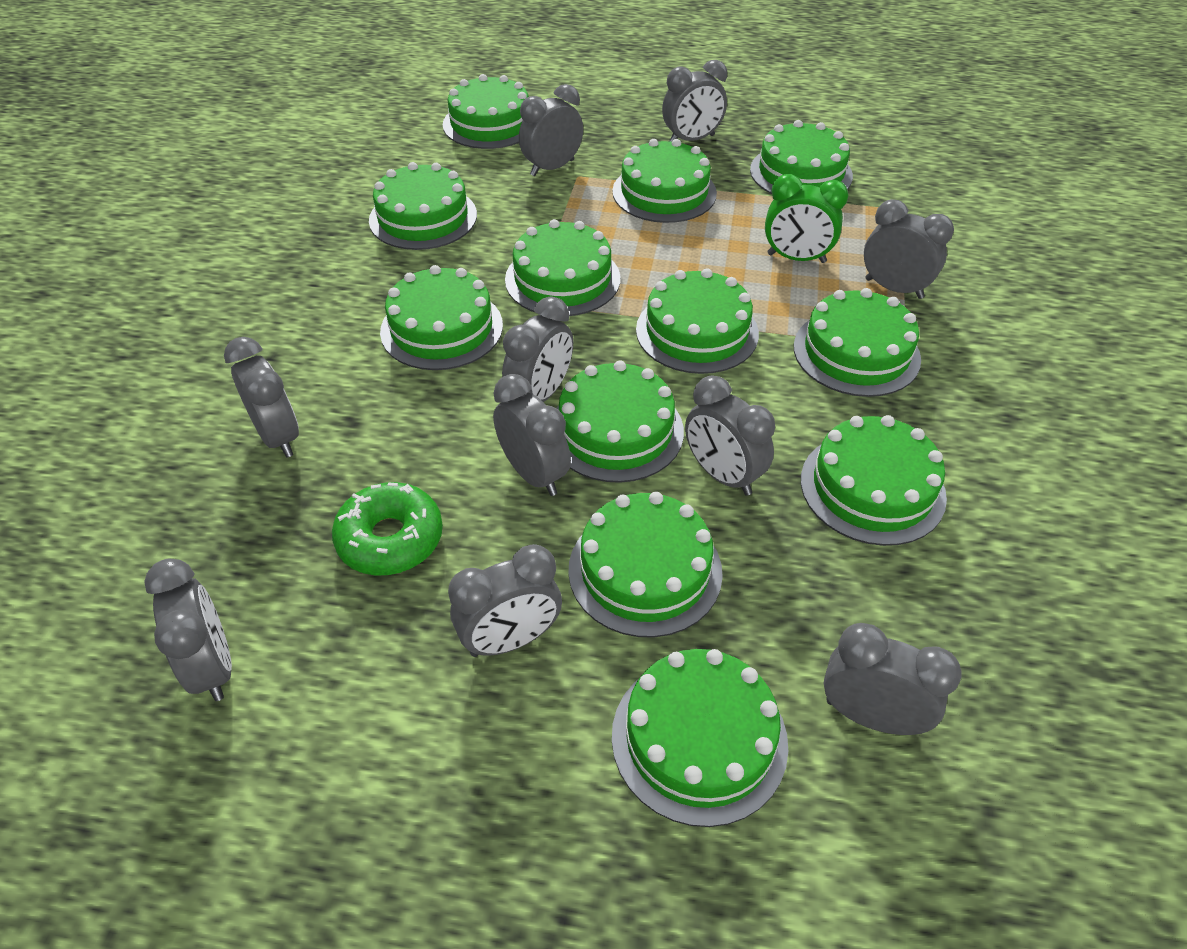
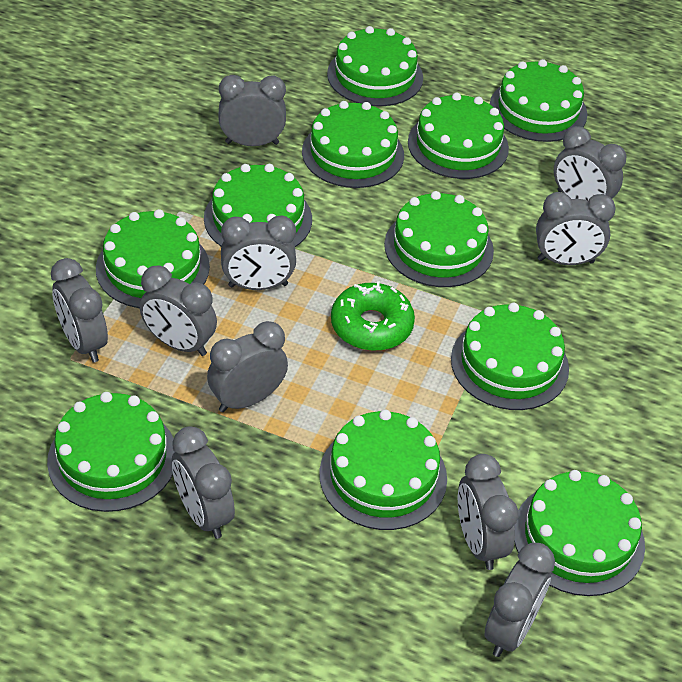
green cake: 12 -> 11
green clock: 1 -> 0

